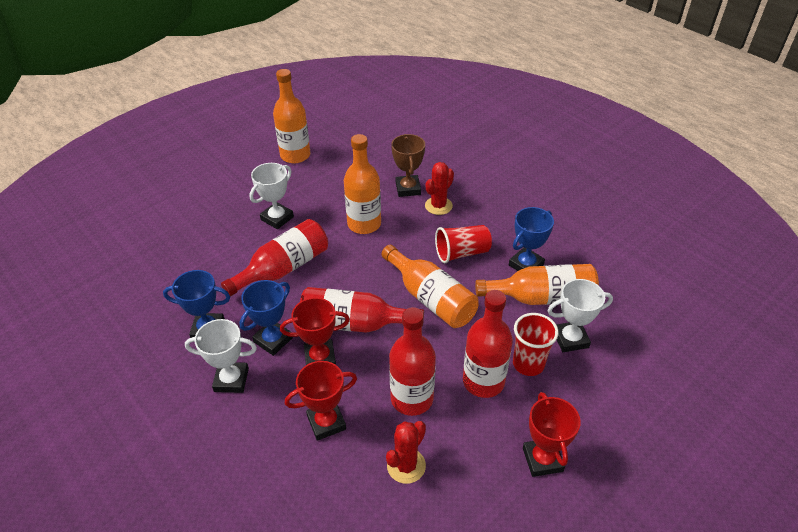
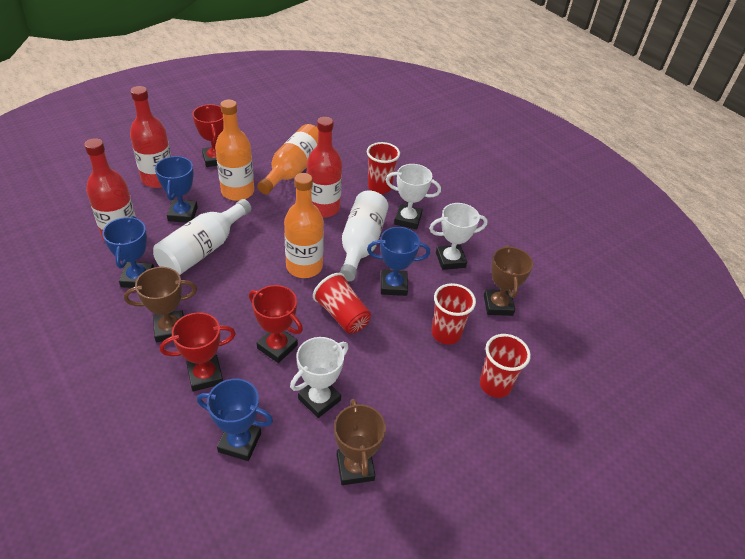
blue trophy: 3 -> 4
brown trophy: 1 -> 3
orange bottle: 4 -> 3
red bottle: 4 -> 3
red cactus: 2 -> 0
red cup: 2 -> 4
white bottle: 0 -> 2

